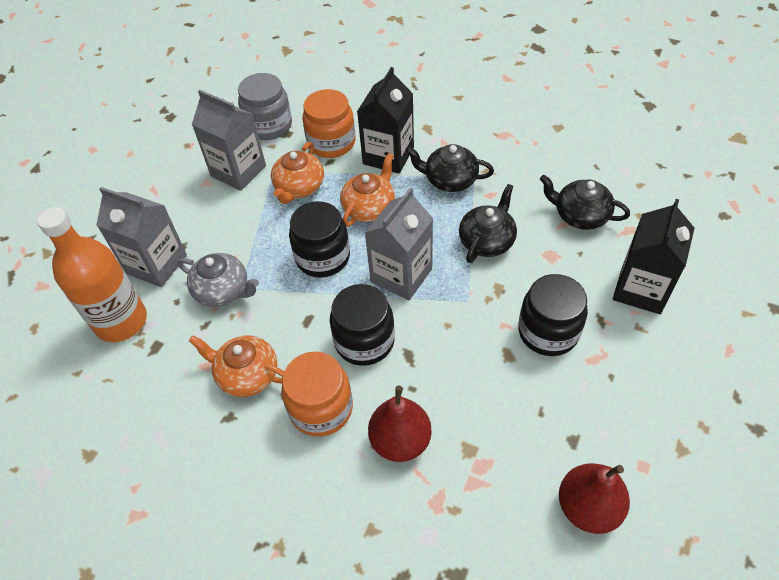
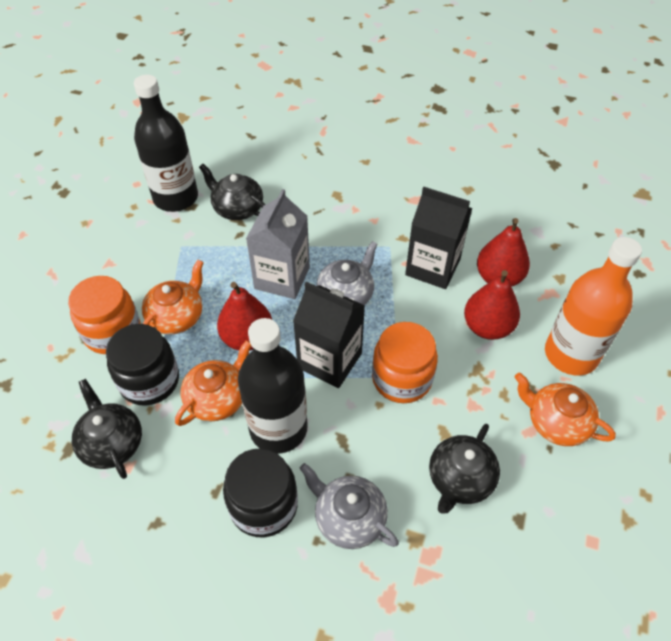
black bottle: 0 -> 2
black jar: 3 -> 2
grey carton: 3 -> 1
grey jar: 1 -> 0
grey teapot: 1 -> 2
red pear: 2 -> 3

